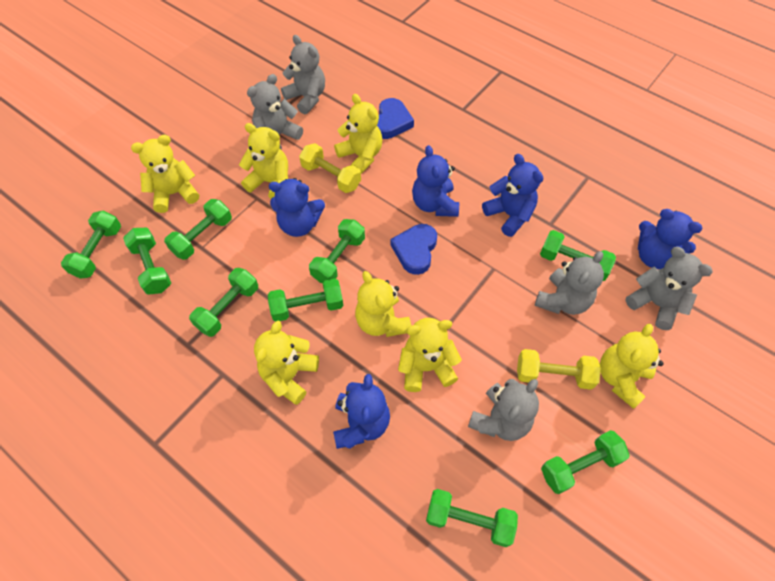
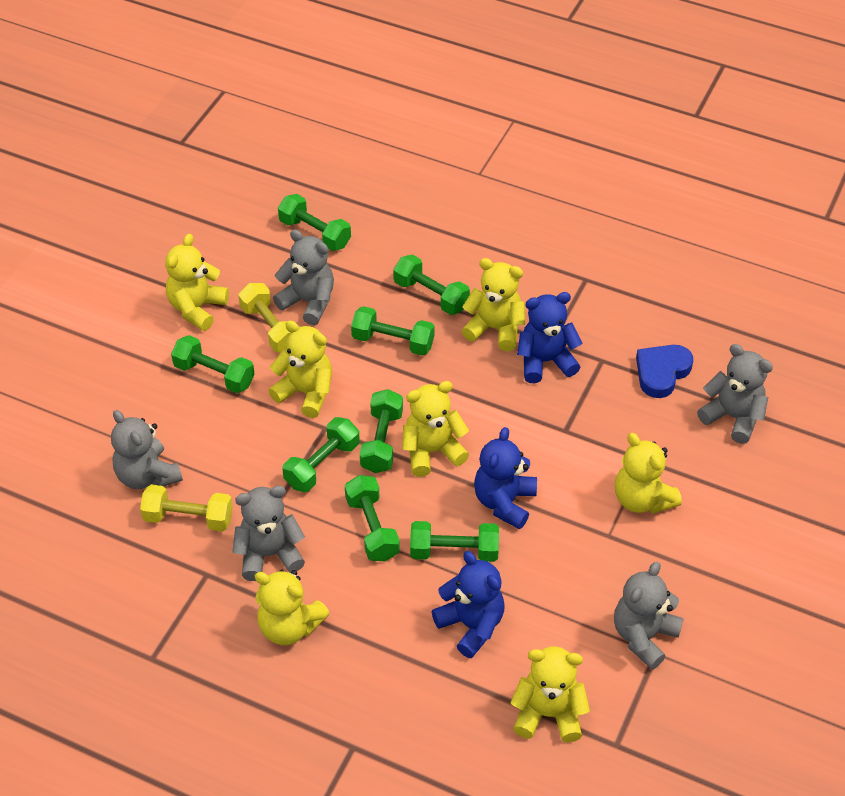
blue heart: 2 -> 1
blue teddy bear: 5 -> 3
green dumbbell: 9 -> 8

